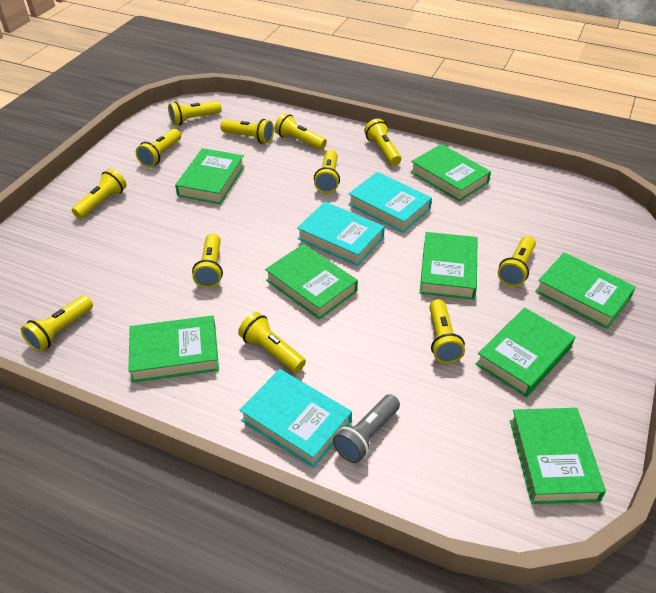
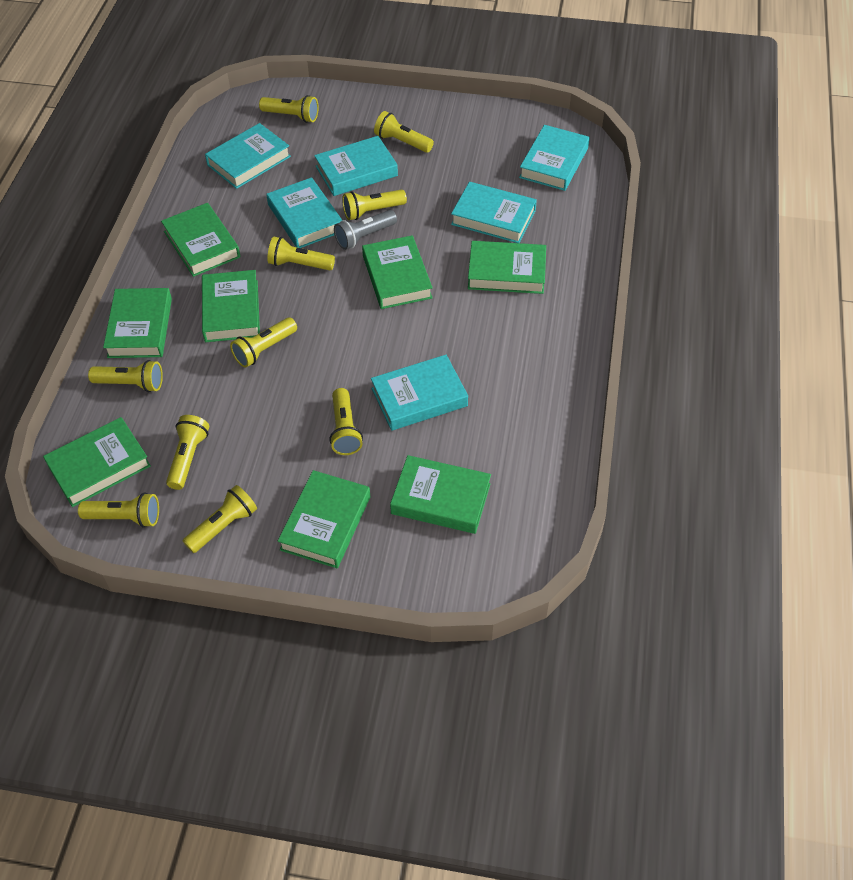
turquoise book: 3 -> 6
yellow flashlight: 12 -> 10

